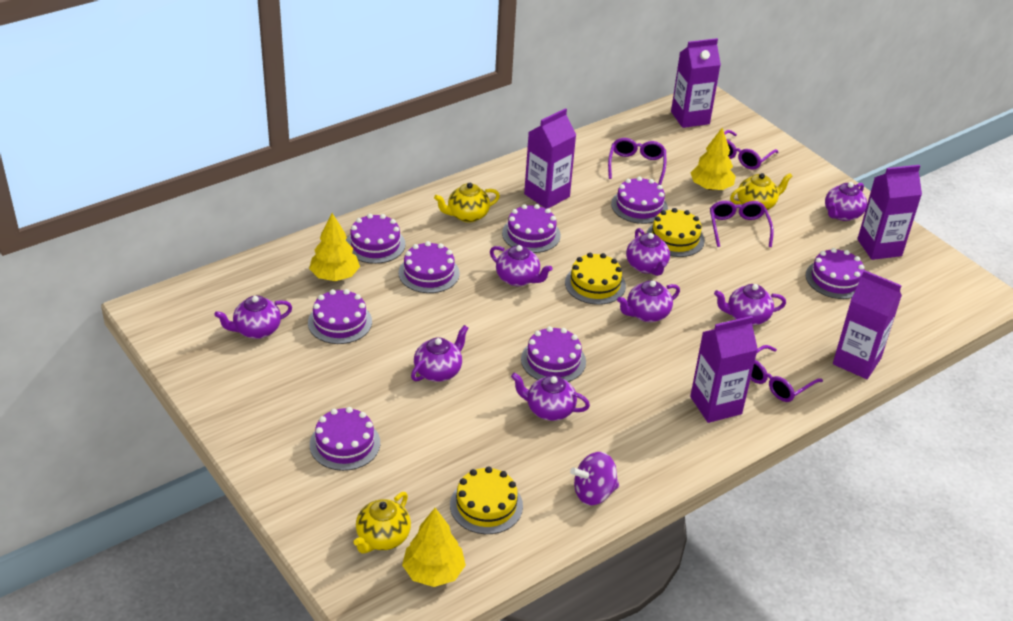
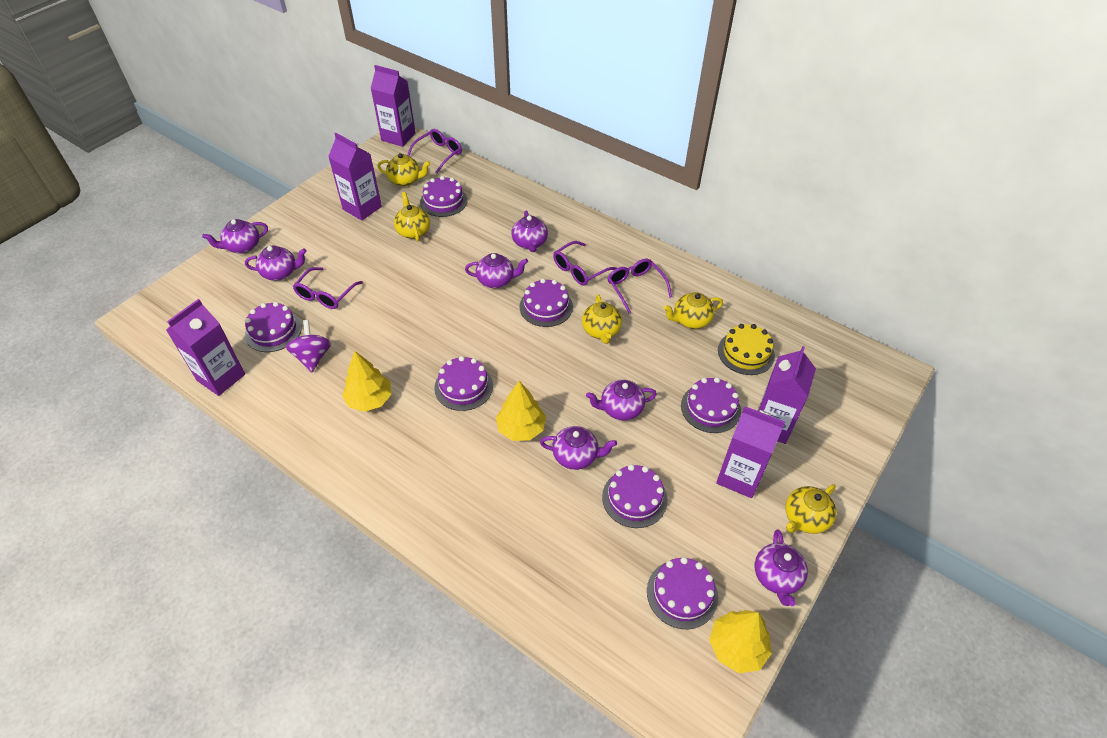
purple cake: 8 -> 7
purple teapot: 8 -> 7
yellow cake: 3 -> 1
yellow teapot: 3 -> 5

